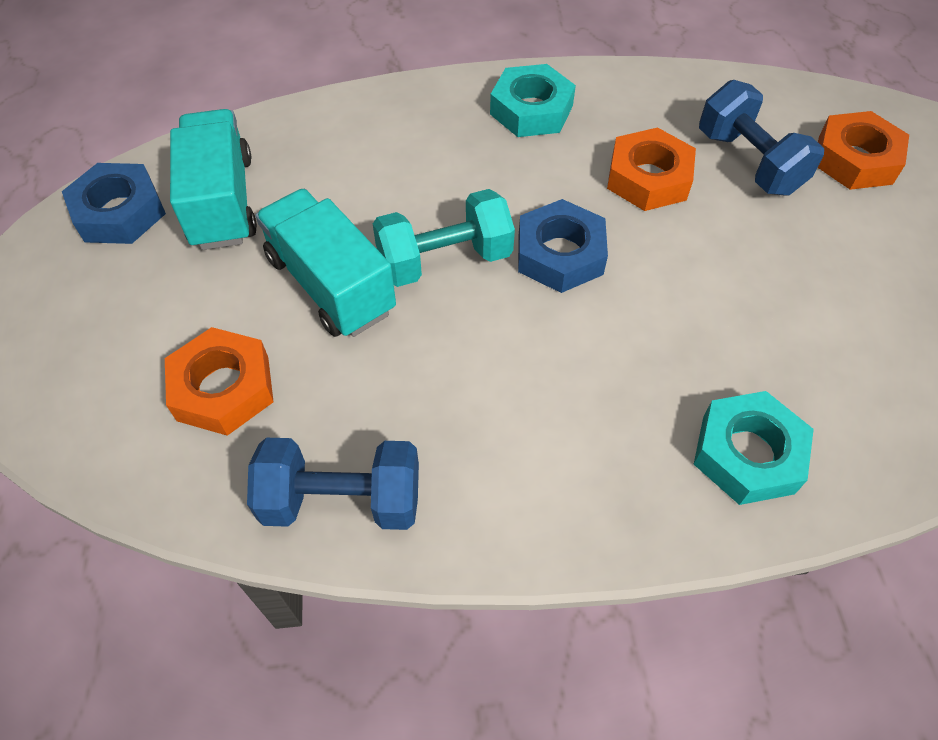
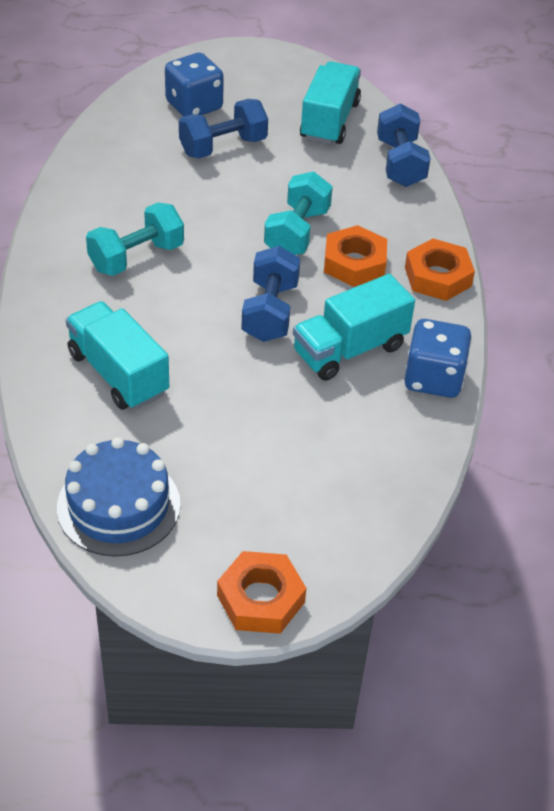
blue cake: 0 -> 1
blue dice: 0 -> 2
blue dumbbell: 2 -> 3
blue nut: 2 -> 0
turquoise dumbbell: 1 -> 2
turquoise nut: 2 -> 0
turquoise truck: 2 -> 3

